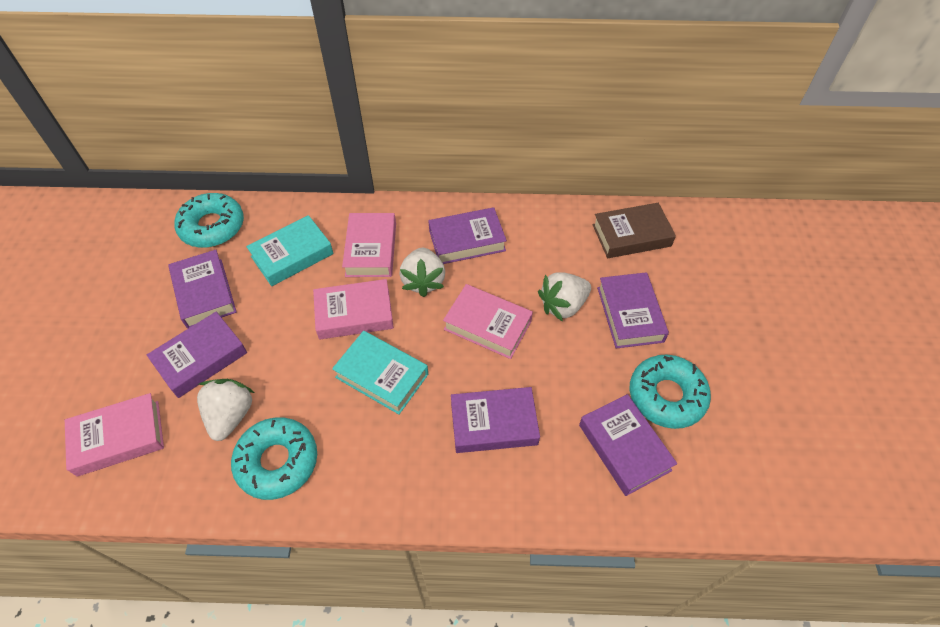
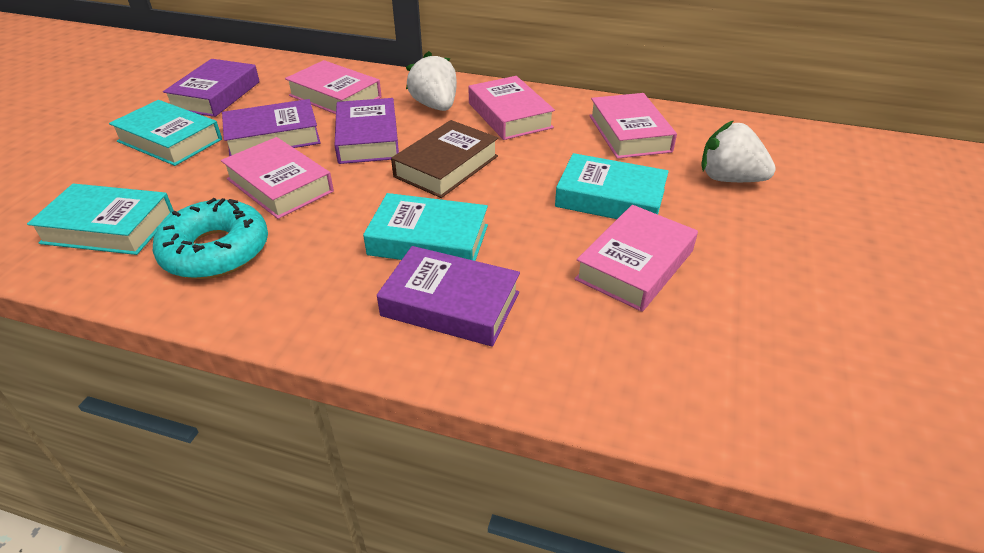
pink book: 4 -> 5
purple book: 6 -> 4
turquoise book: 2 -> 4
turquoise donut: 3 -> 1
white strawberry: 3 -> 2

